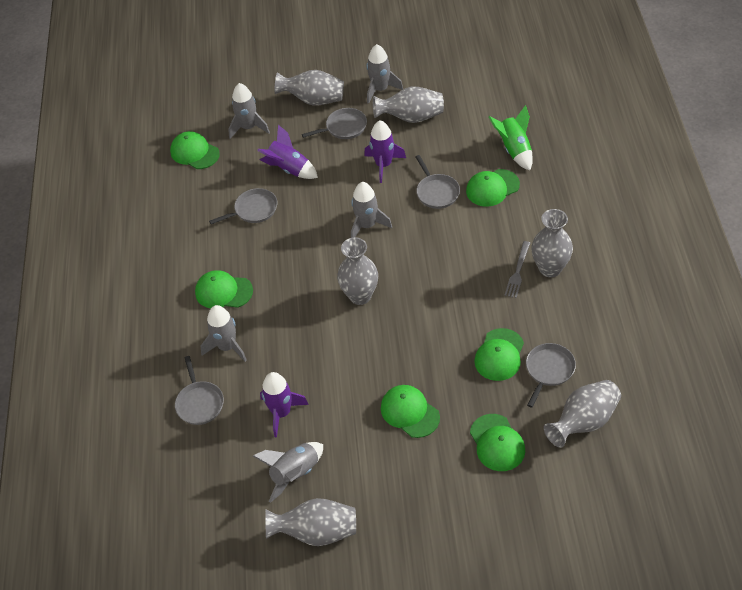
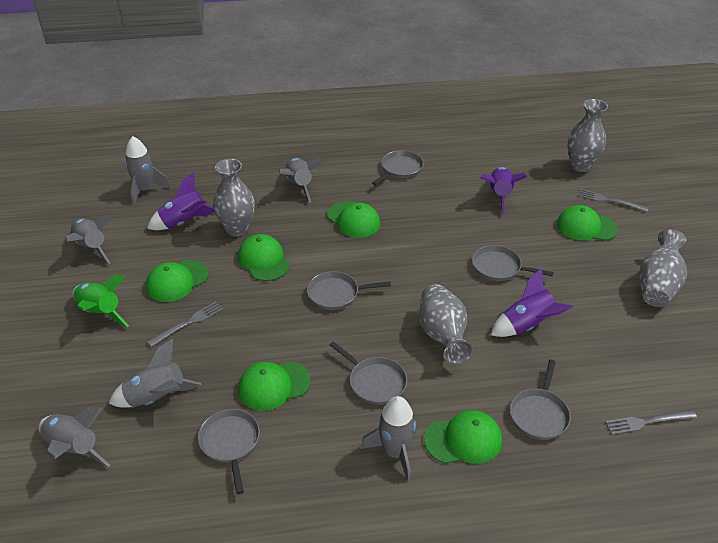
grey fork: 1 -> 3
grey pan: 5 -> 6
grey rocket: 5 -> 6
grey vase: 6 -> 4

